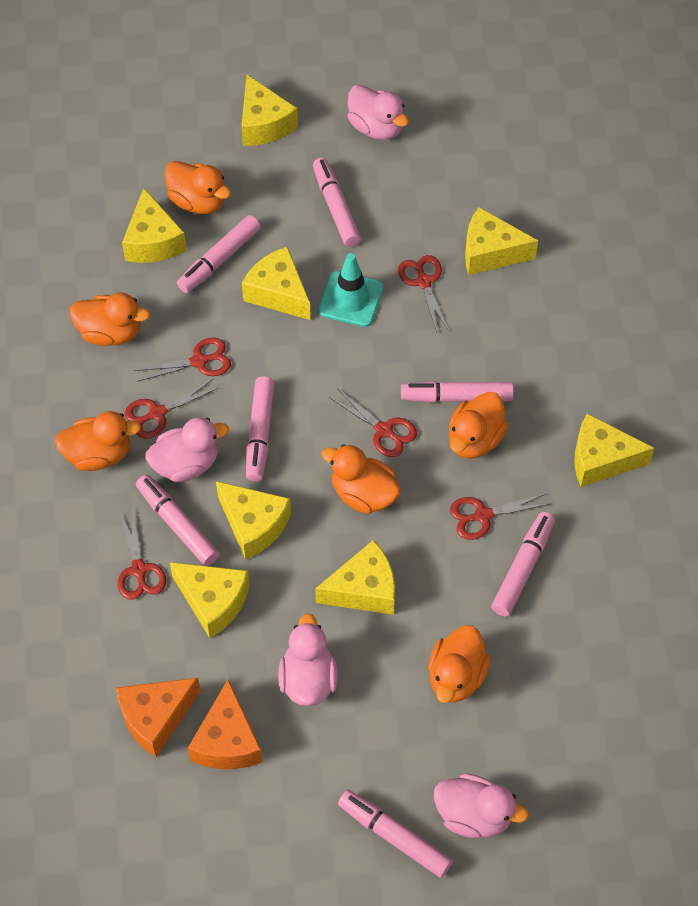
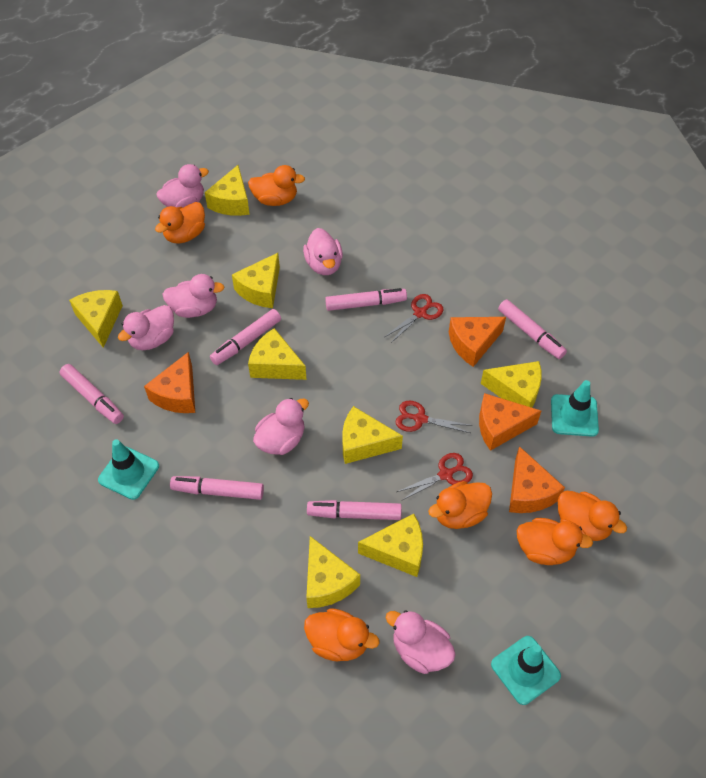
orange cheese: 2 -> 4
pink duck: 4 -> 6
pink marker: 7 -> 6
red scissors: 6 -> 3
turquoise traffic cone: 1 -> 3

